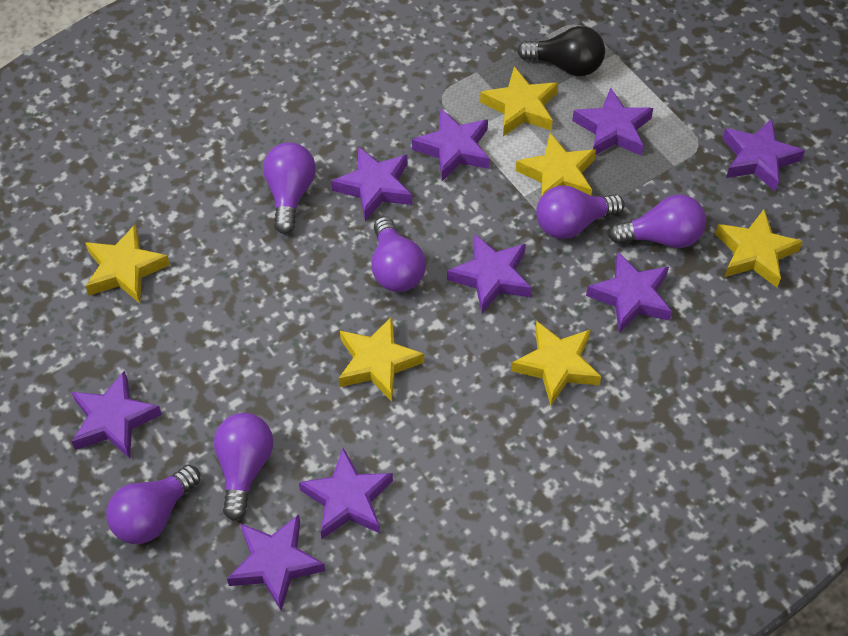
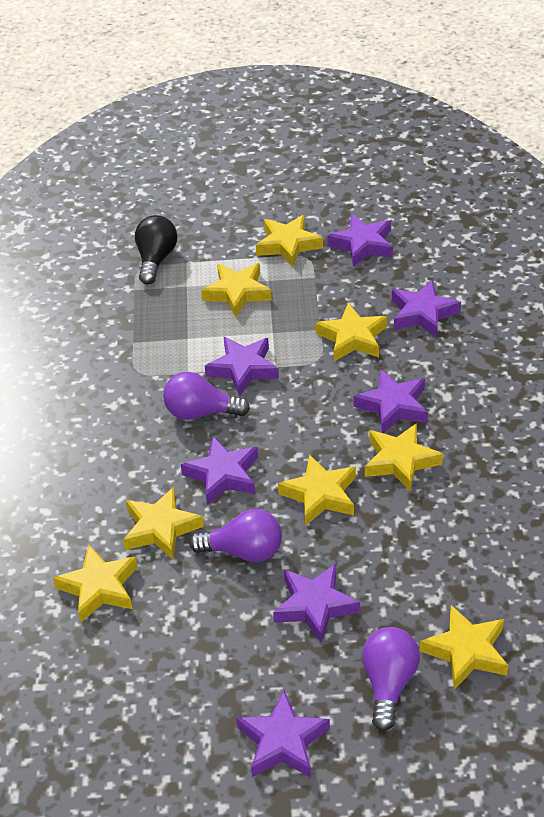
purple light bulb: 6 -> 3
purple star: 9 -> 7
yellow star: 6 -> 8

